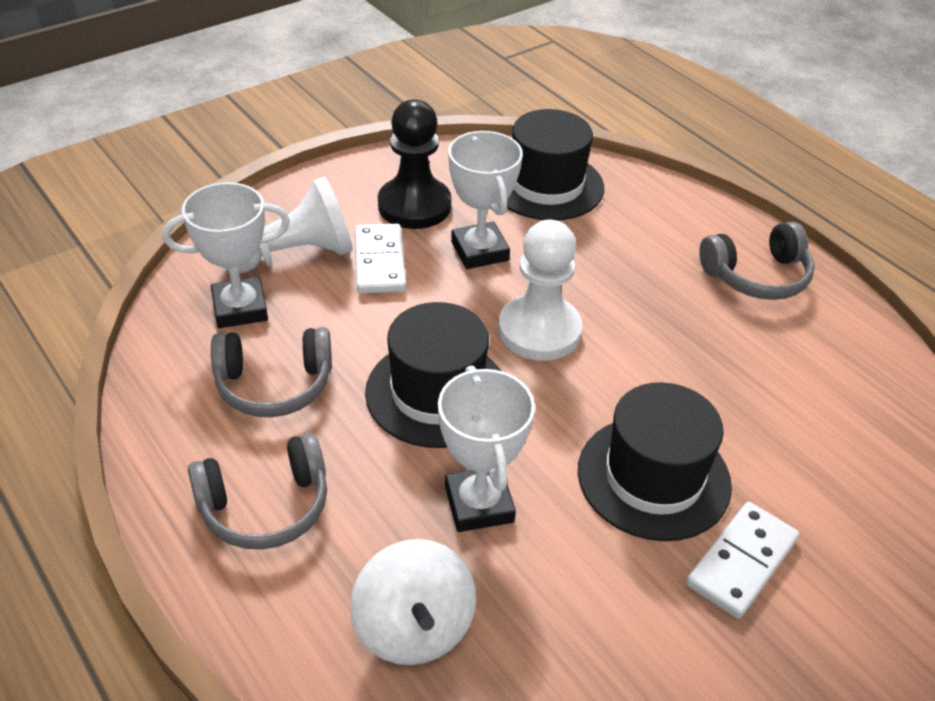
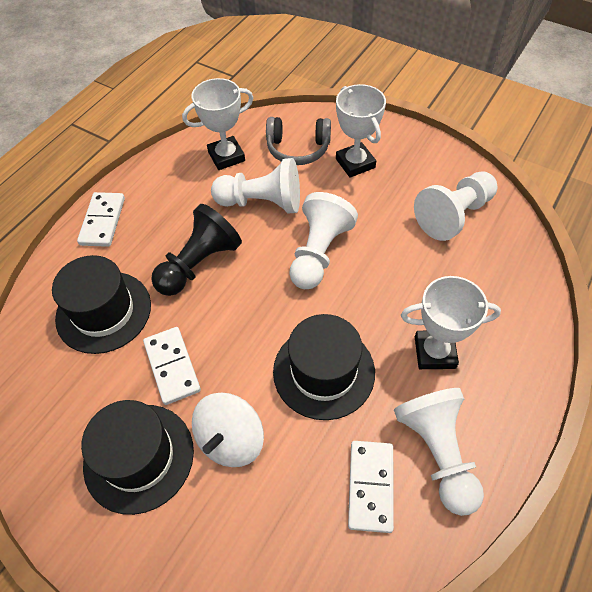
grey headphones: 3 -> 1
white domino: 2 -> 3
white pawn: 2 -> 4

